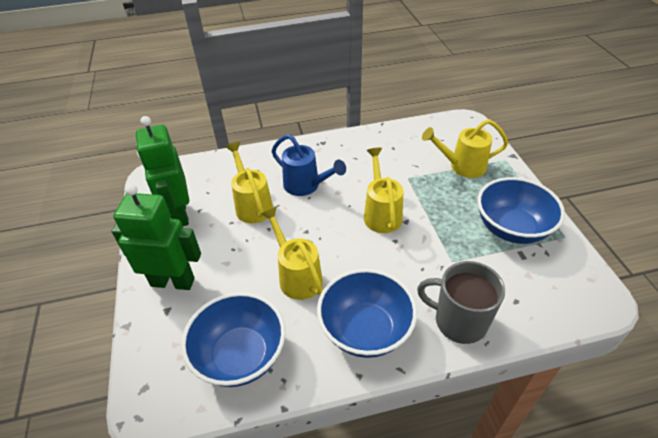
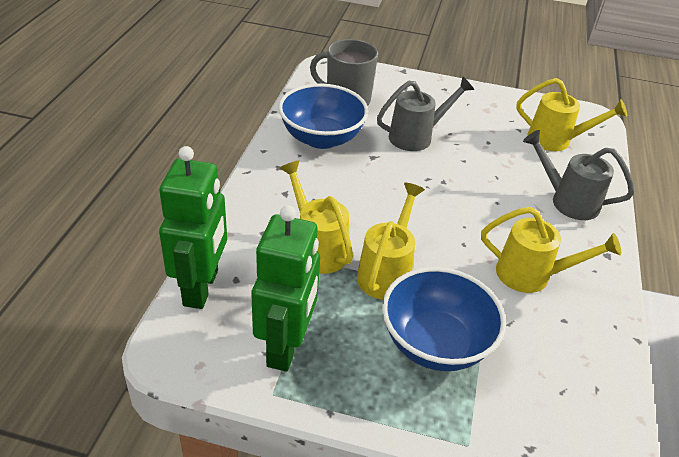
blue bowl: 3 -> 2
blue watering can: 1 -> 0
grey watering can: 0 -> 2

